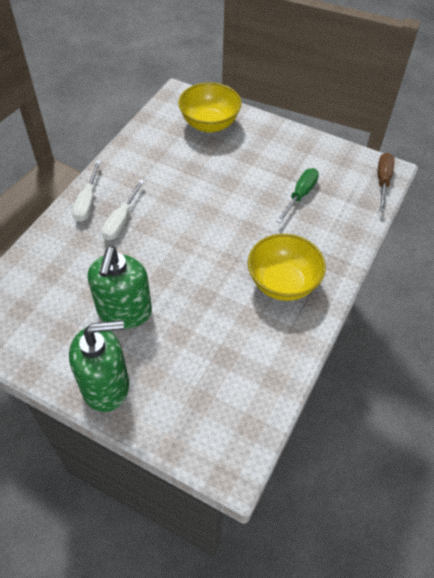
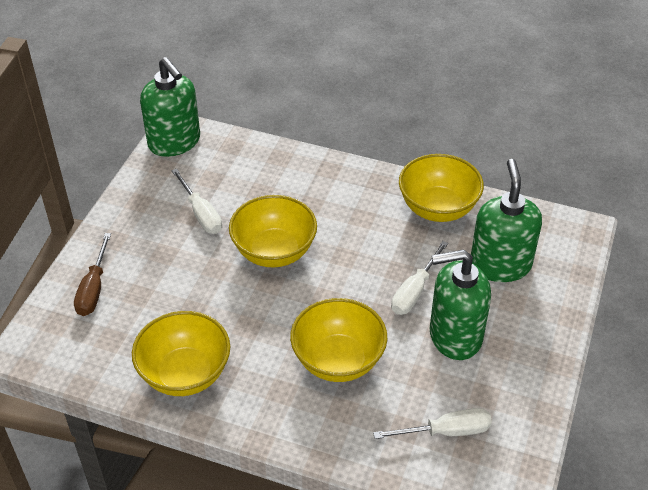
green screwdriver: 1 -> 0
green soap dispenser: 2 -> 3
white screwdriver: 2 -> 3
yellow bowl: 2 -> 4

